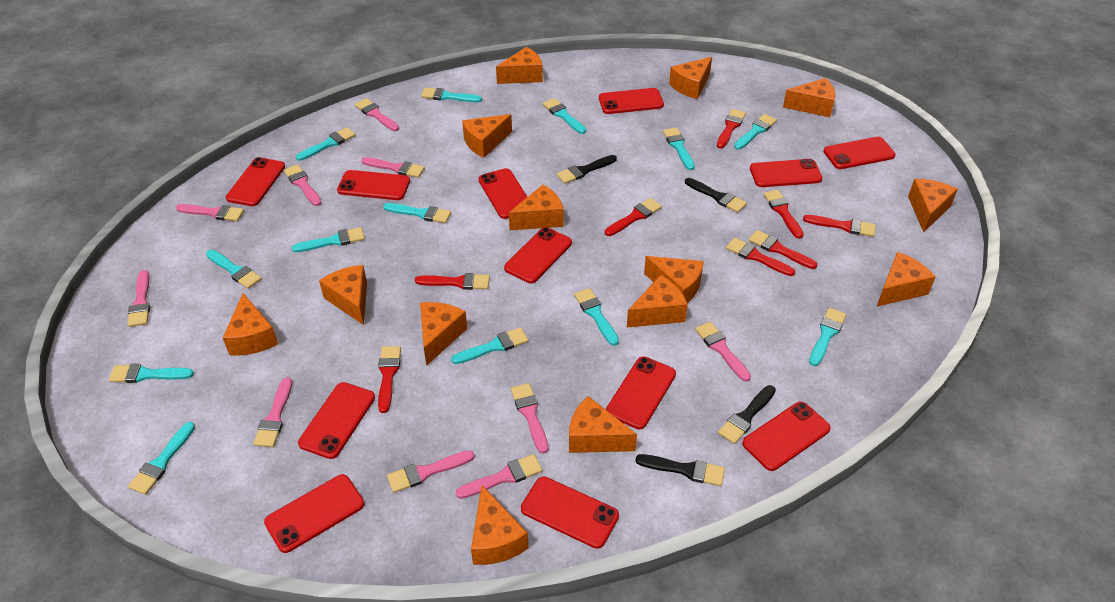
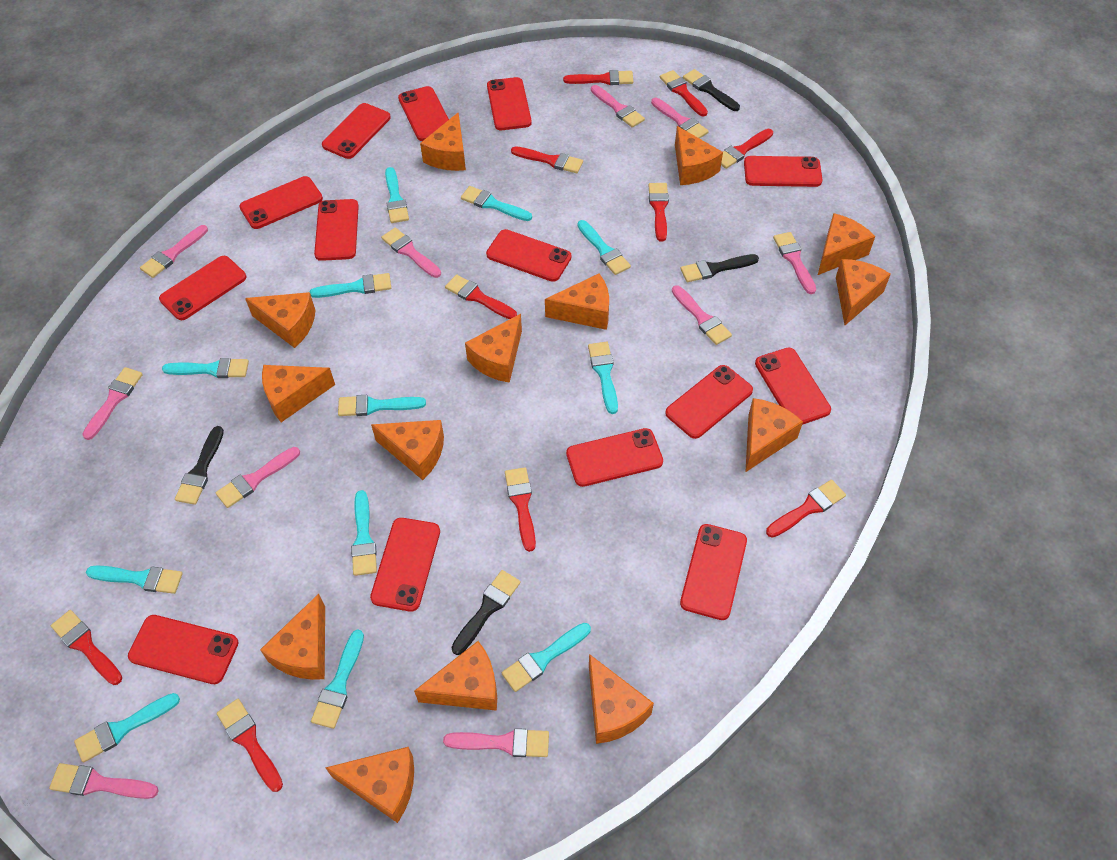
red brush: 8 -> 10
red phone: 12 -> 14
turquoise brush: 13 -> 12

